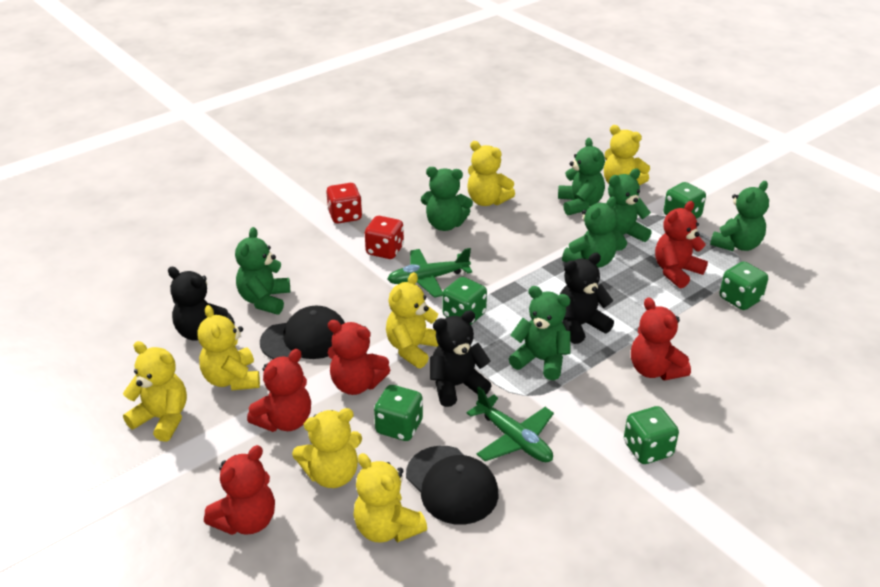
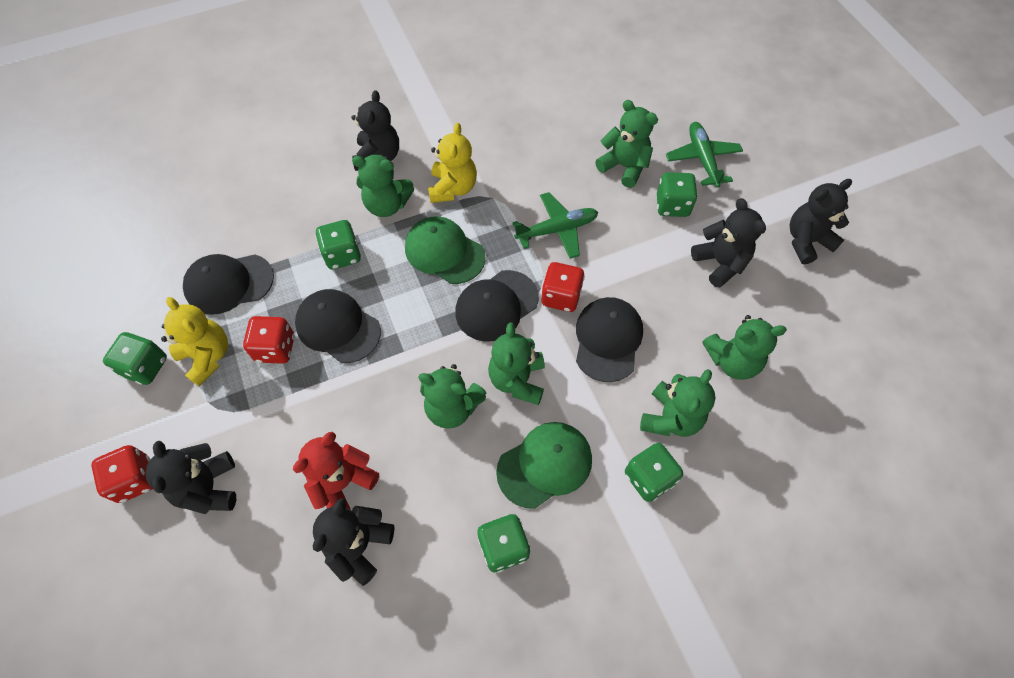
black cap: 2 -> 4
black teddy bear: 3 -> 5
green cap: 0 -> 2
green teddy bear: 7 -> 6
red dice: 2 -> 3
red teddy bear: 5 -> 1
yellow teddy bear: 7 -> 2

